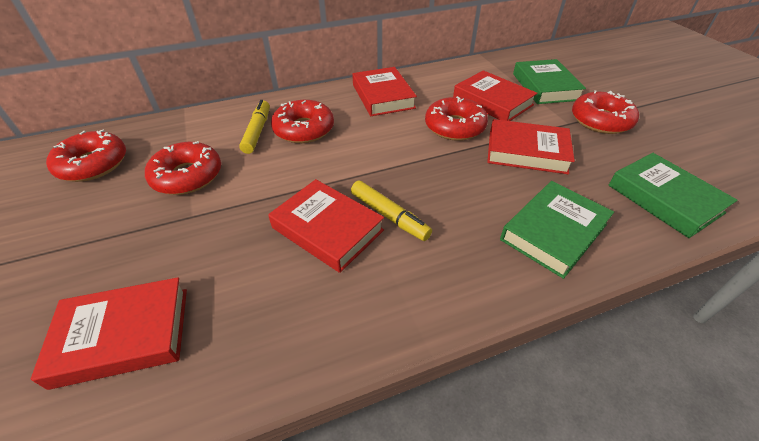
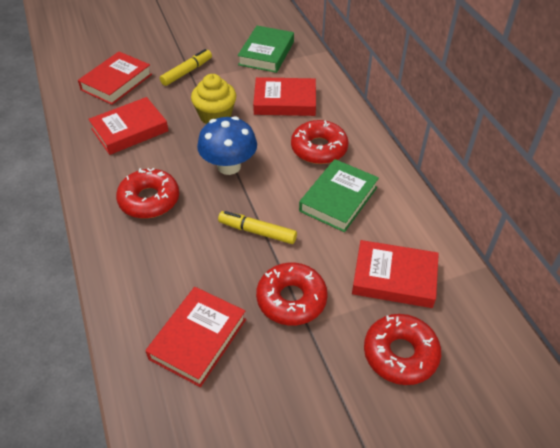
blue mushroom: 0 -> 1
green book: 3 -> 2
red donut: 5 -> 4
yellow cupcake: 0 -> 1

